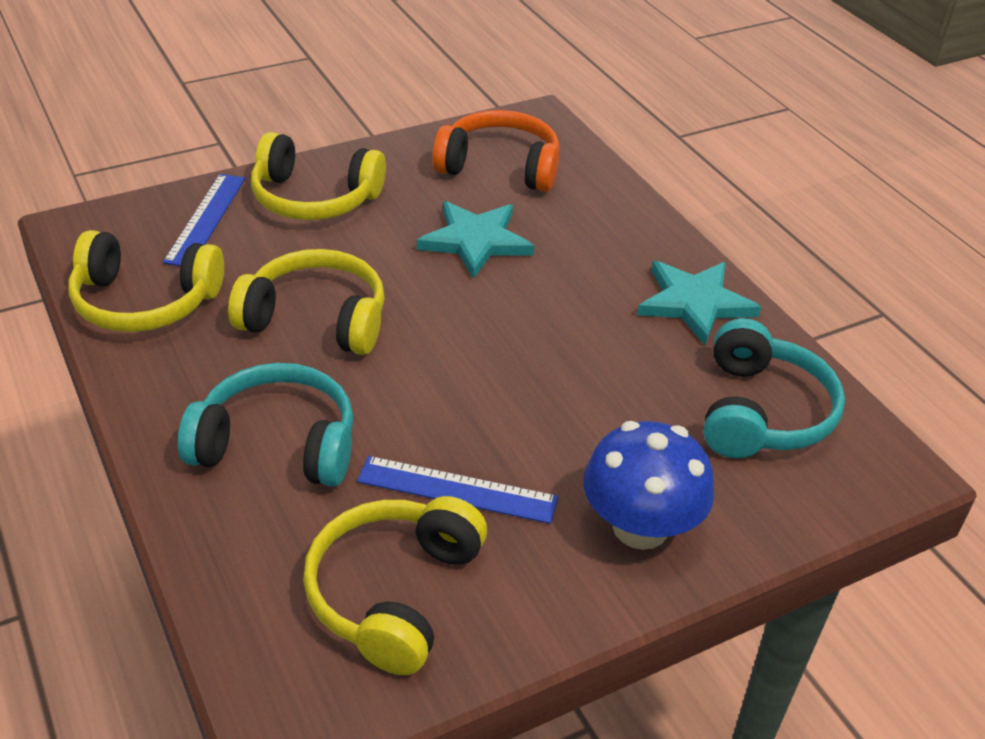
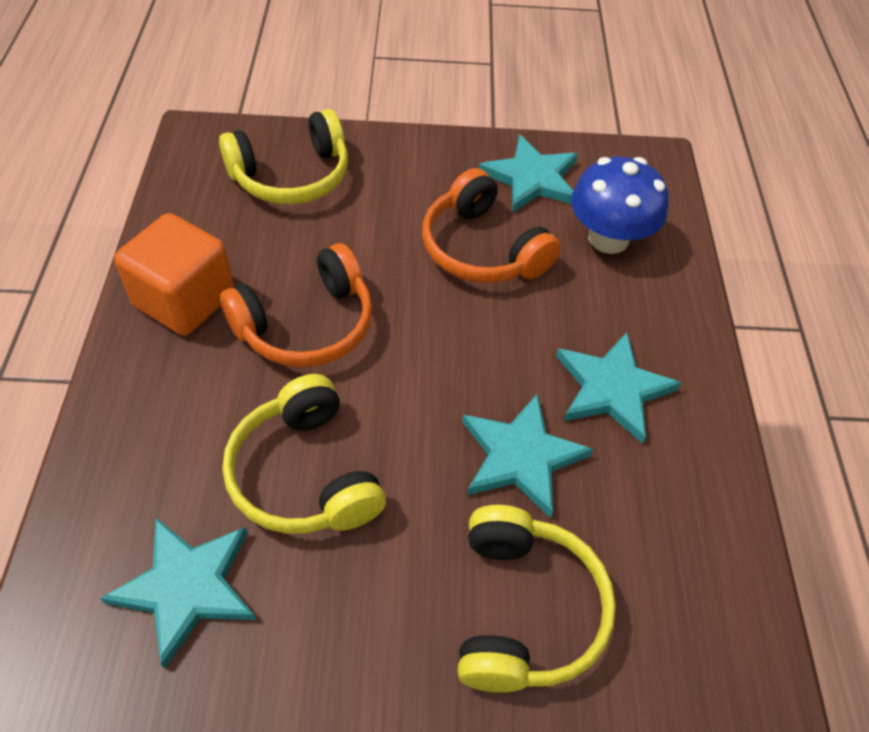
blue ruler: 2 -> 0
orange cube: 0 -> 1
orange headphones: 1 -> 2
turquoise headphones: 2 -> 0
turquoise star: 2 -> 4
yellow headphones: 4 -> 3

